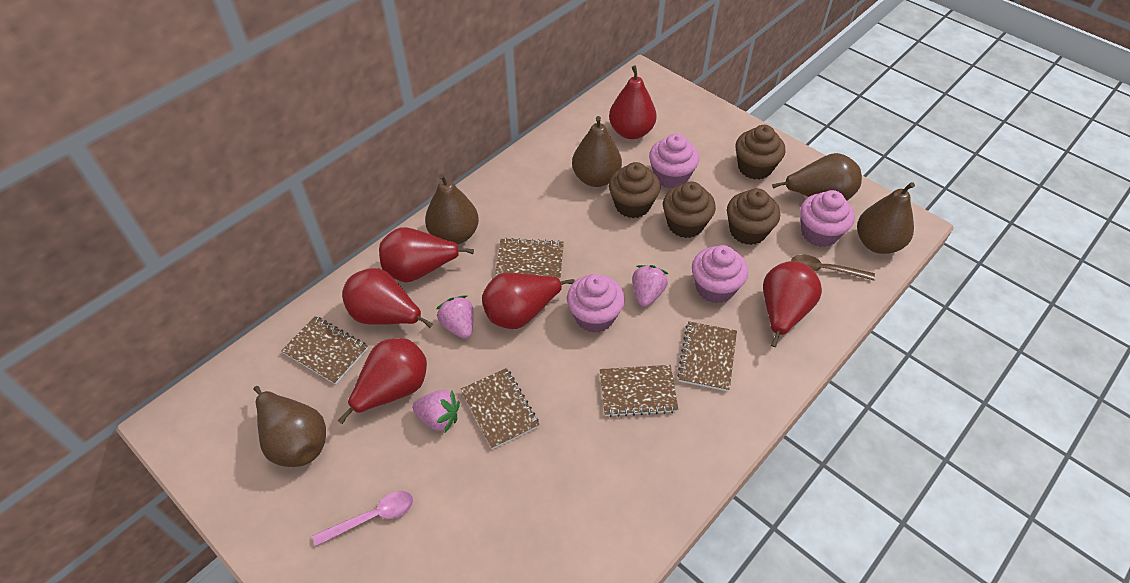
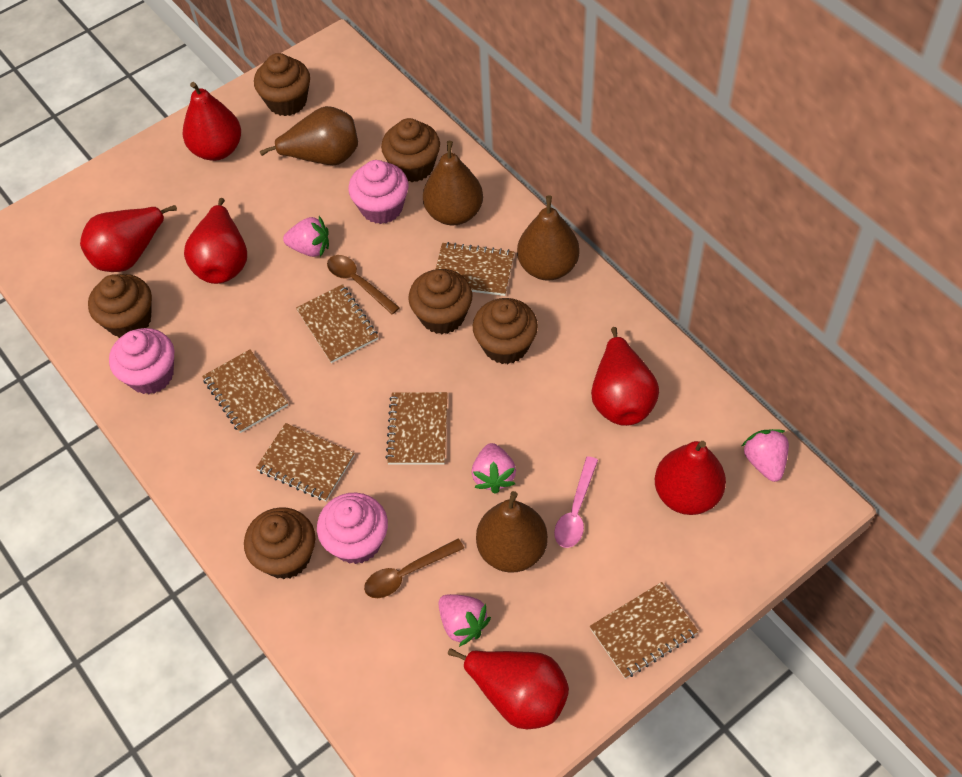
brown cupcake: 4 -> 6
brown notebook: 5 -> 6
brown pear: 5 -> 4
brown spoon: 1 -> 2
pink cupcake: 4 -> 3
pink strawberry: 3 -> 4

